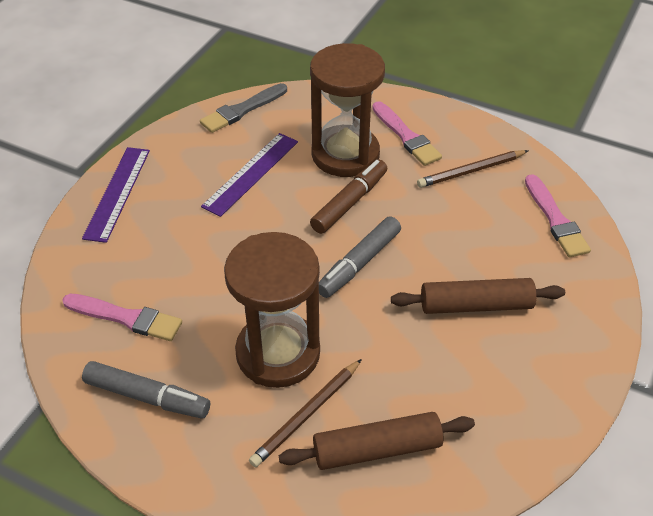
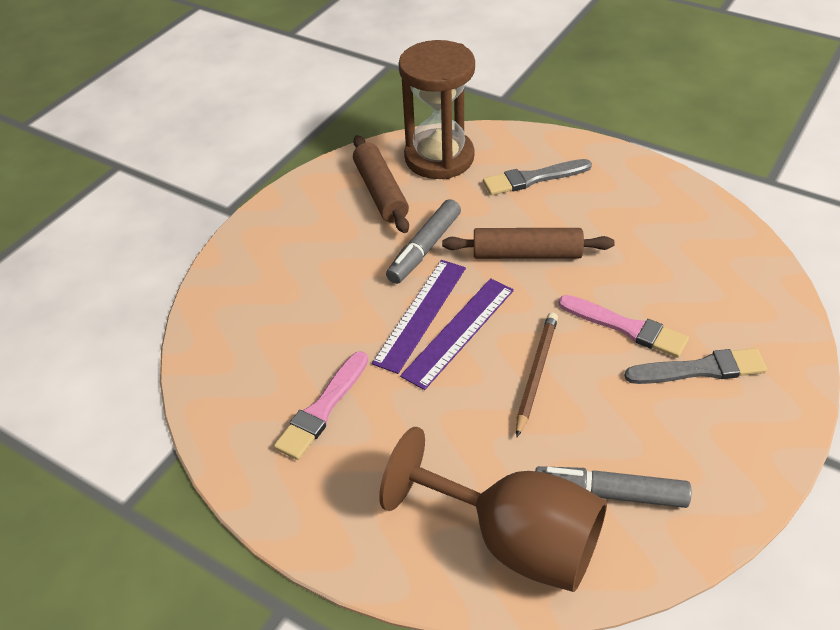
brown goblet: 0 -> 1
brown hourglass: 2 -> 1
brown marker: 1 -> 0
brown pencil: 2 -> 1
grey brush: 1 -> 2
pink brush: 3 -> 2

